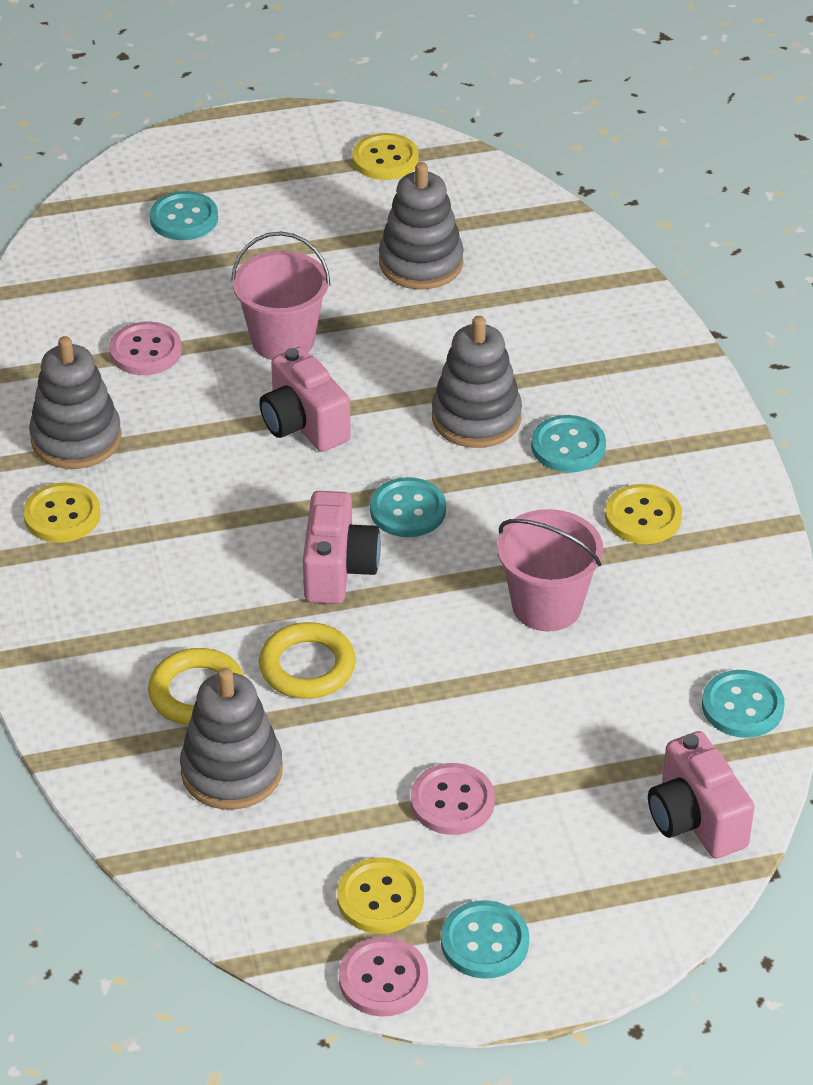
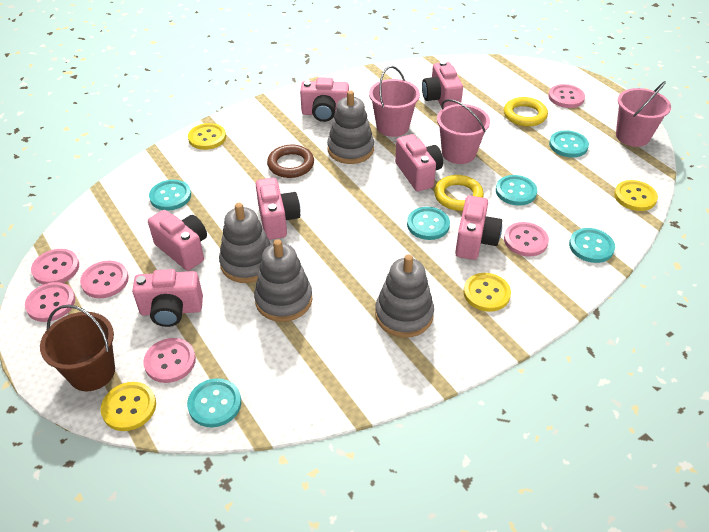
brown bucket: 0 -> 1
brown ring: 0 -> 1
pink bucket: 2 -> 3
pink button: 3 -> 6
pink camera: 3 -> 7
turquoise button: 5 -> 6

